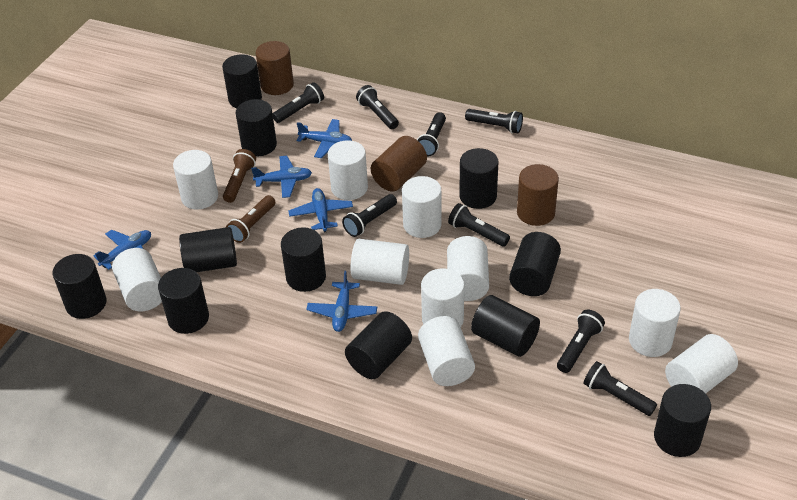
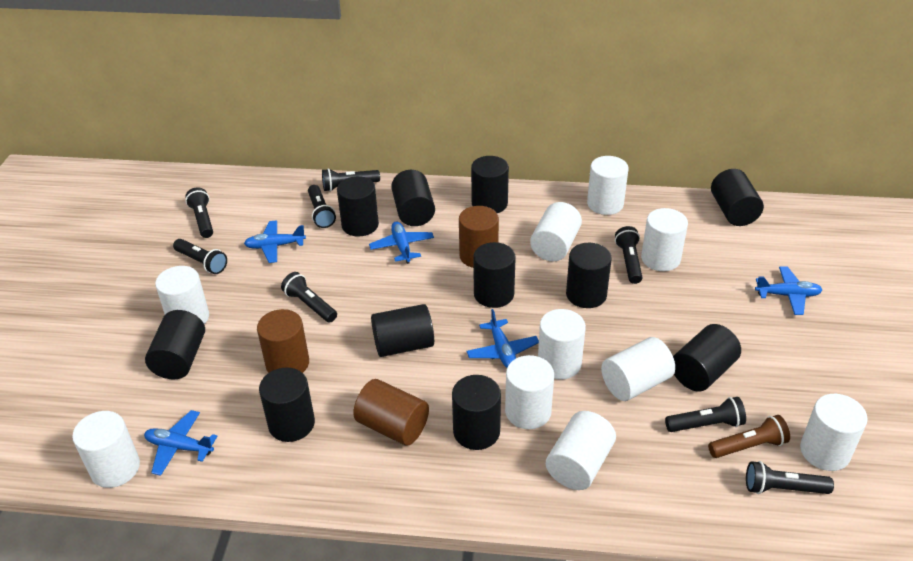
brown flashlight: 2 -> 1

